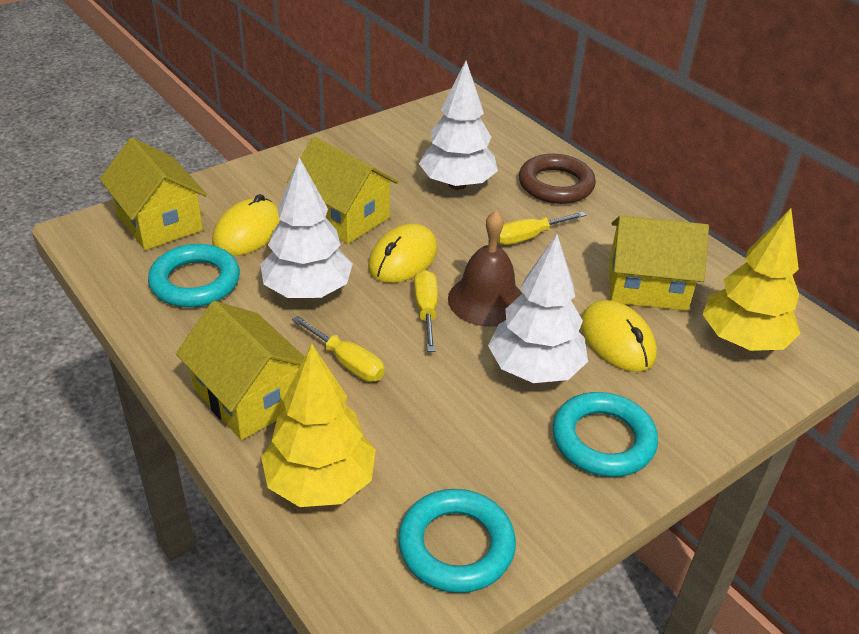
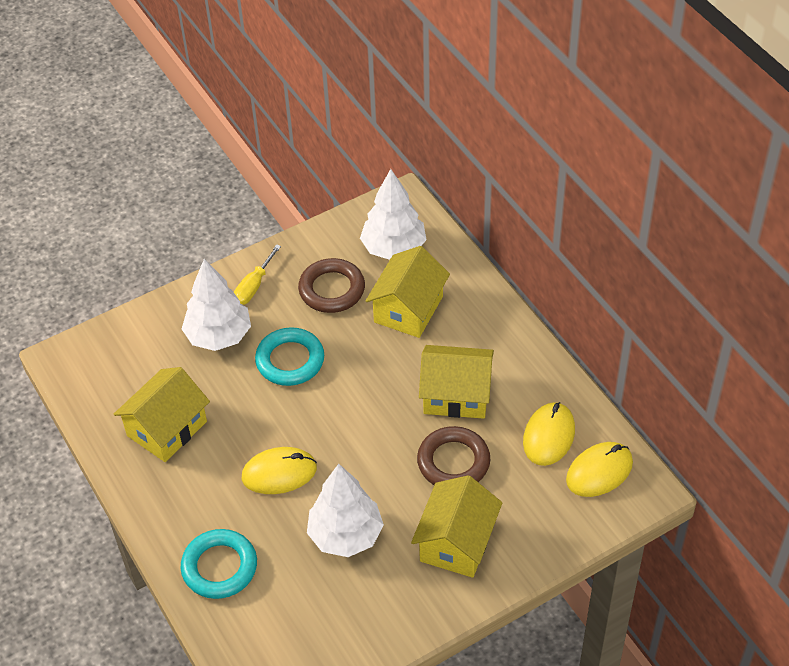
brown bell: 1 -> 0
brown ring: 1 -> 2
turquoise ring: 3 -> 2
yellow screwdriver: 3 -> 1
yellow tree: 2 -> 0

